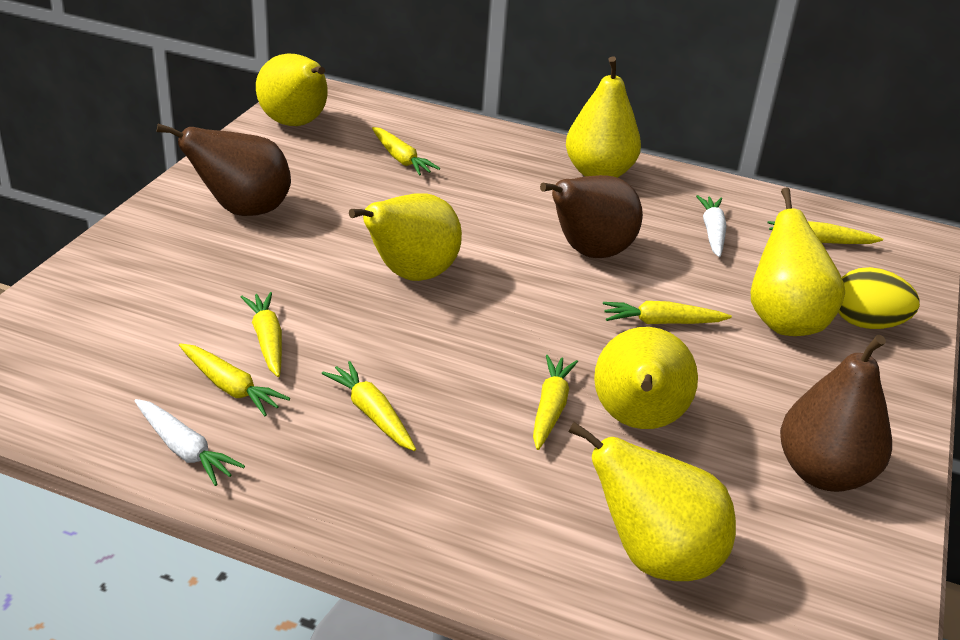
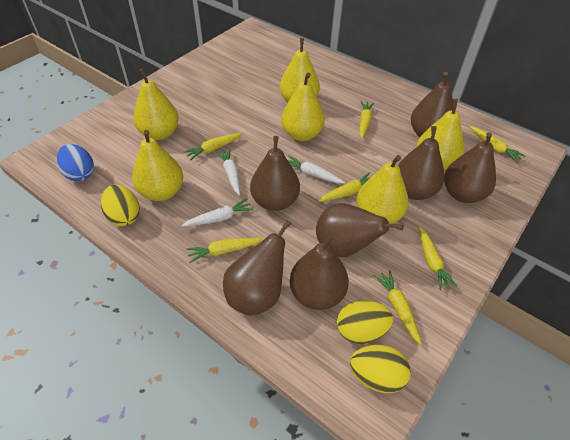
blue egg: 0 -> 1
brown pear: 3 -> 7
white carrot: 2 -> 3
yellow egg: 1 -> 3

